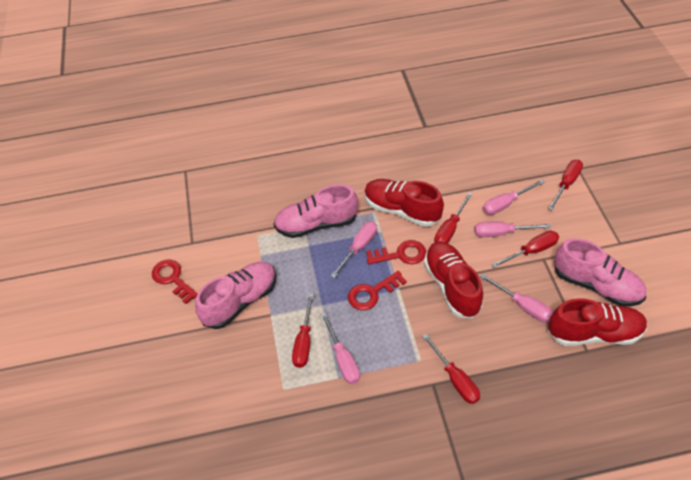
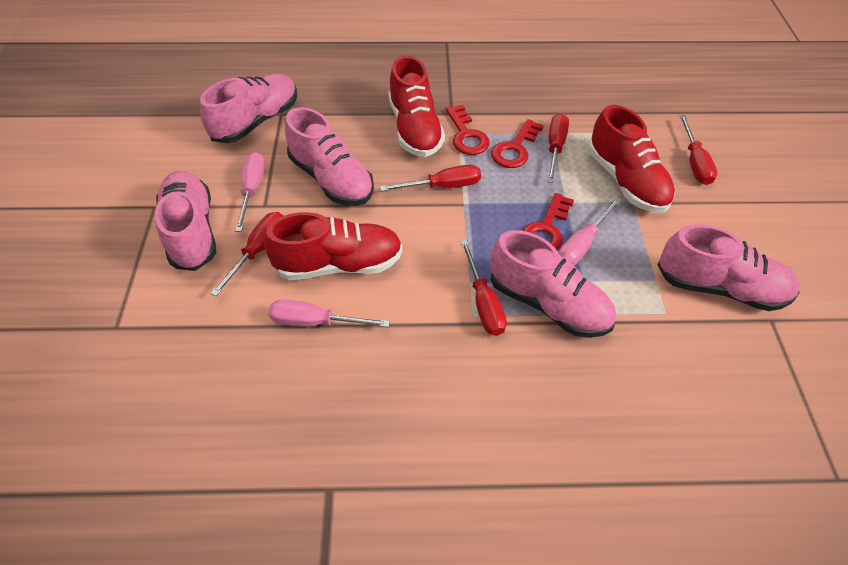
pink screwdriver: 5 -> 3
pink shoe: 3 -> 5

